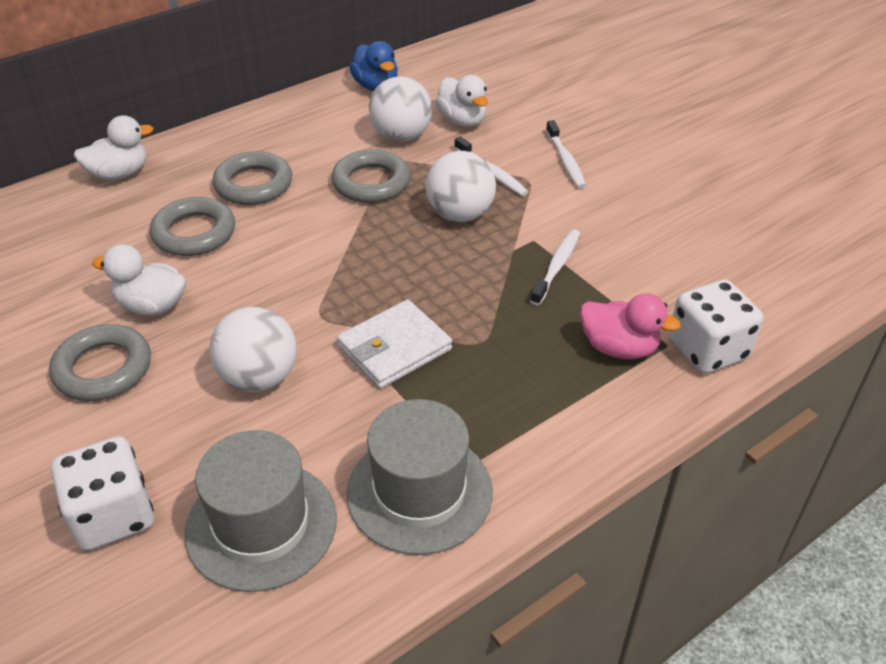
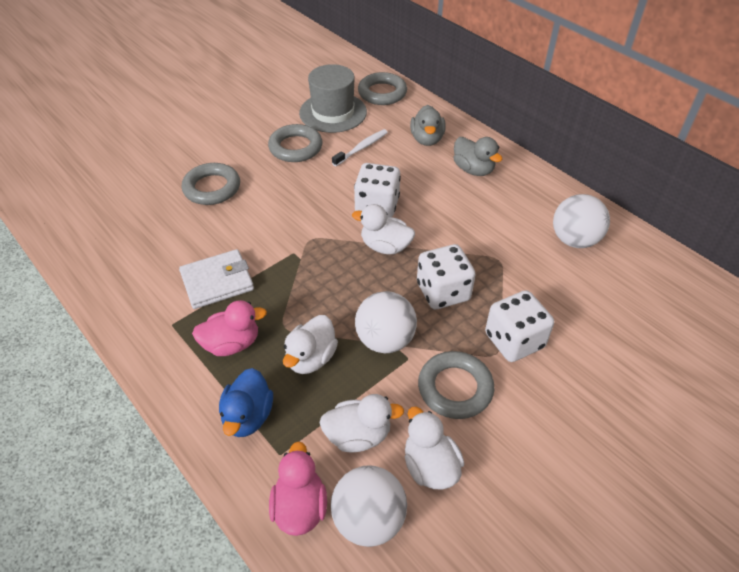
grey duck: 0 -> 2
grey hat: 2 -> 1
pink duck: 1 -> 2
white dice: 2 -> 3
white duck: 3 -> 4
white toothbrush: 3 -> 1

